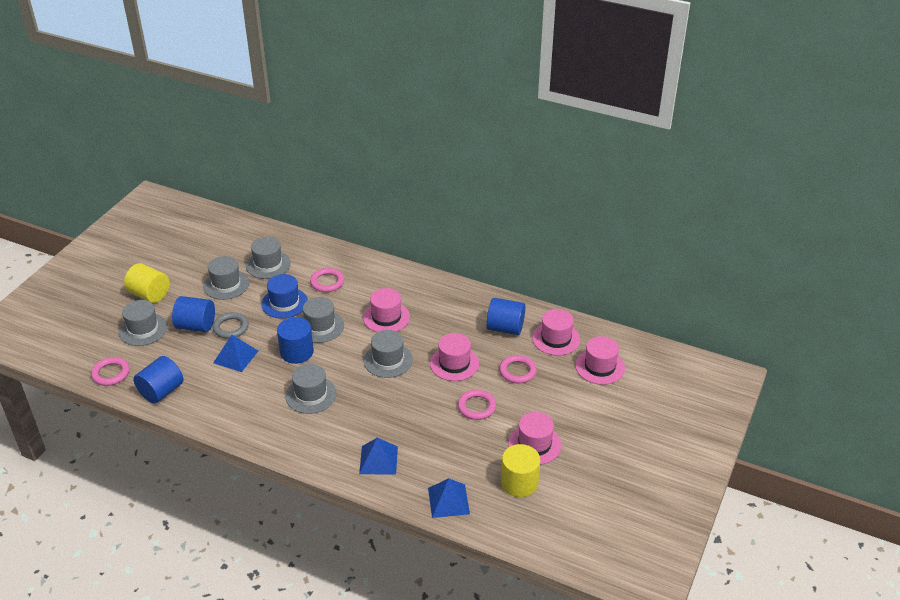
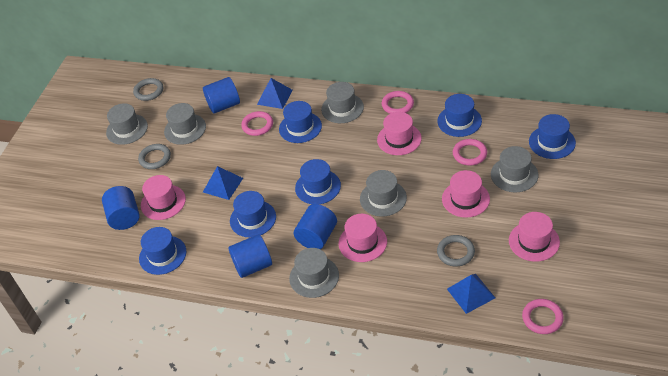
blue hat: 1 -> 6
grey ring: 1 -> 3
yellow cylinder: 2 -> 0

